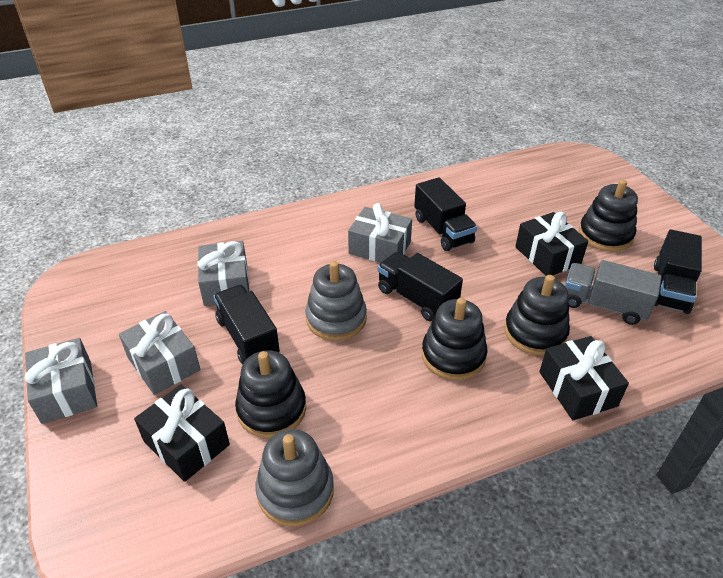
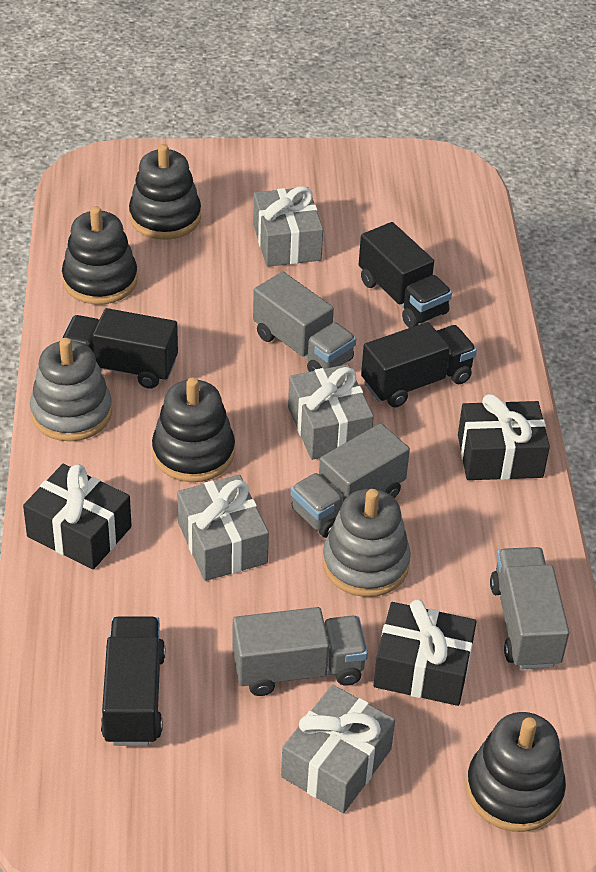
grey truck: 1 -> 4

